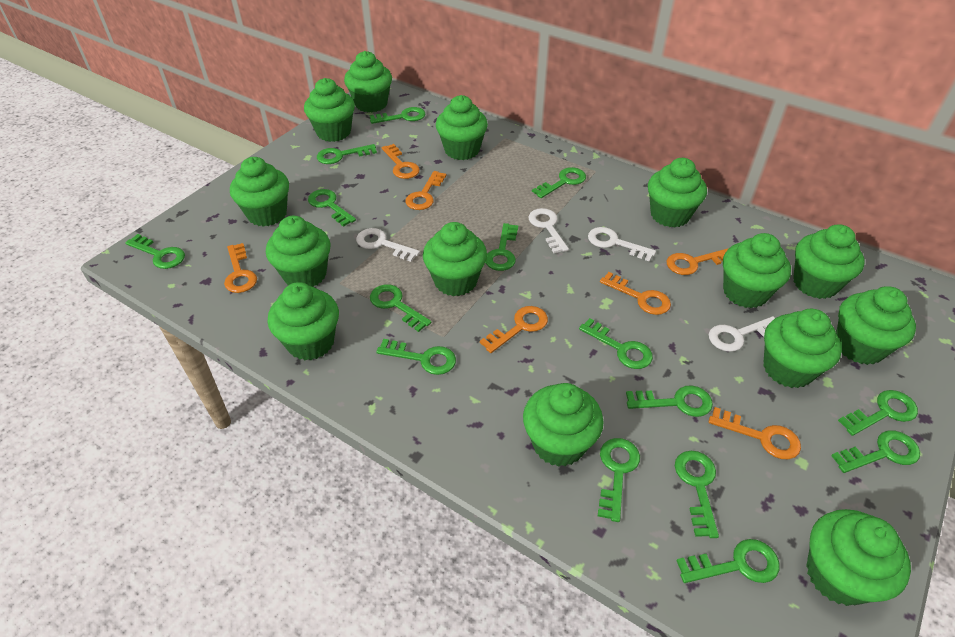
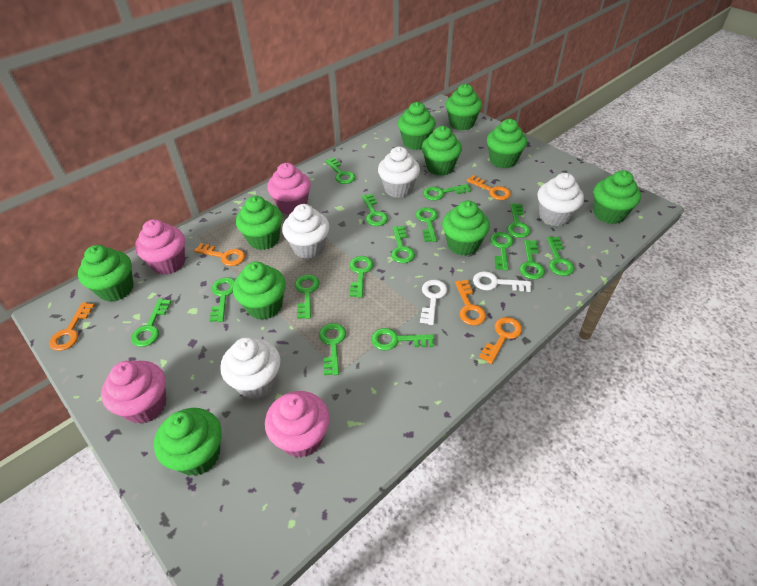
green cupcake: 14 -> 10
orange key: 7 -> 5
pink cupcake: 0 -> 4
white cupcake: 0 -> 4
white key: 4 -> 2

